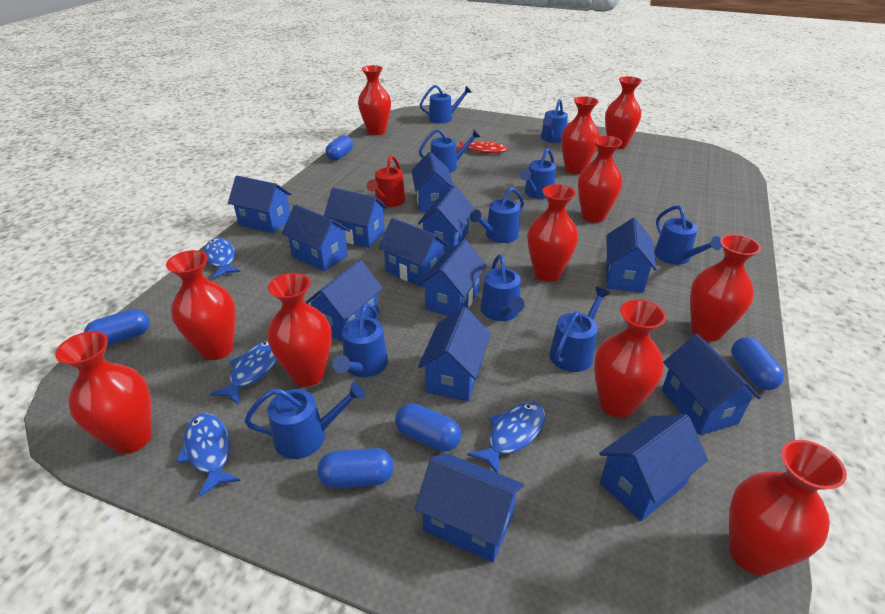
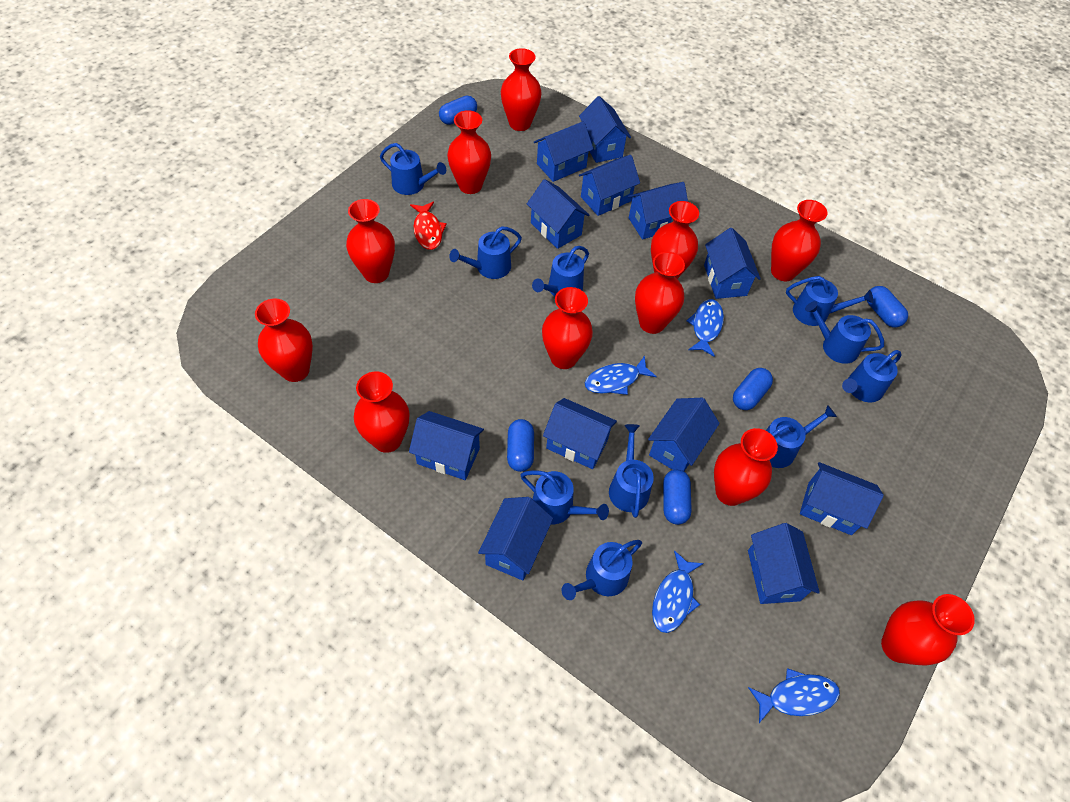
blue house: 13 -> 12
red watering can: 1 -> 0

